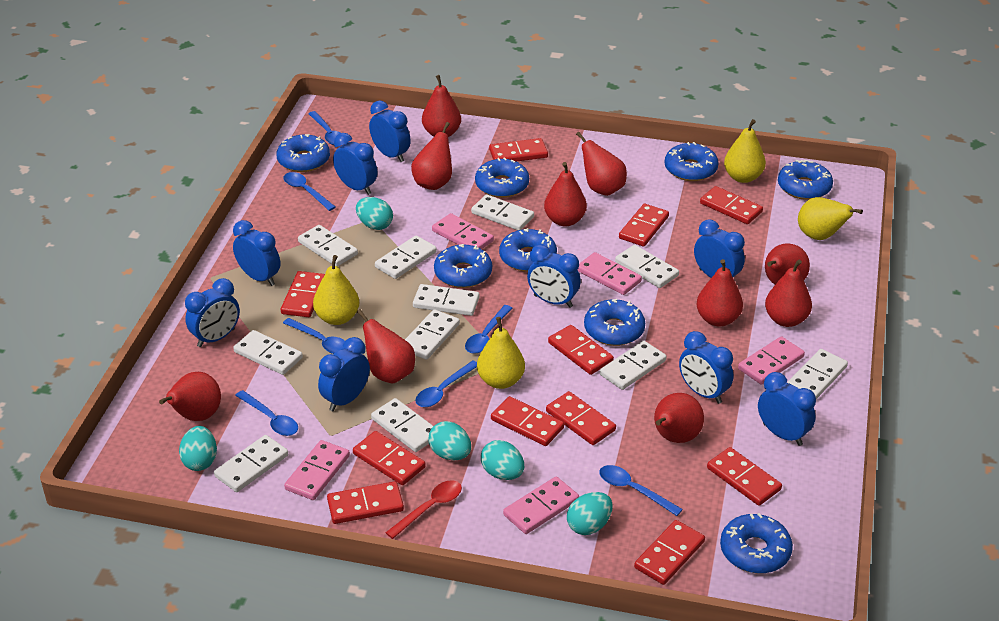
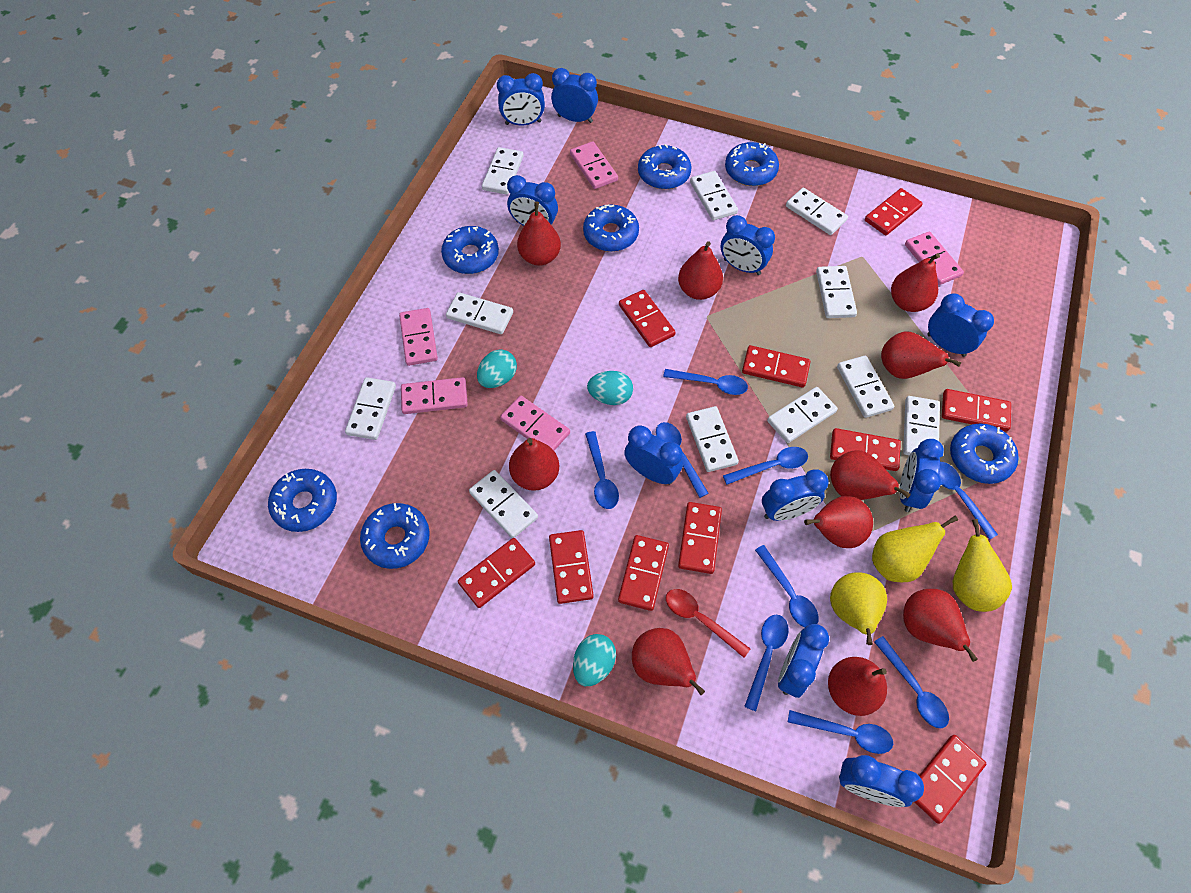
blue clock: 9 -> 10
blue donut: 8 -> 7
blue spoon: 7 -> 9
red domino: 11 -> 10
turquoise egg: 5 -> 3
yellow pear: 4 -> 3

